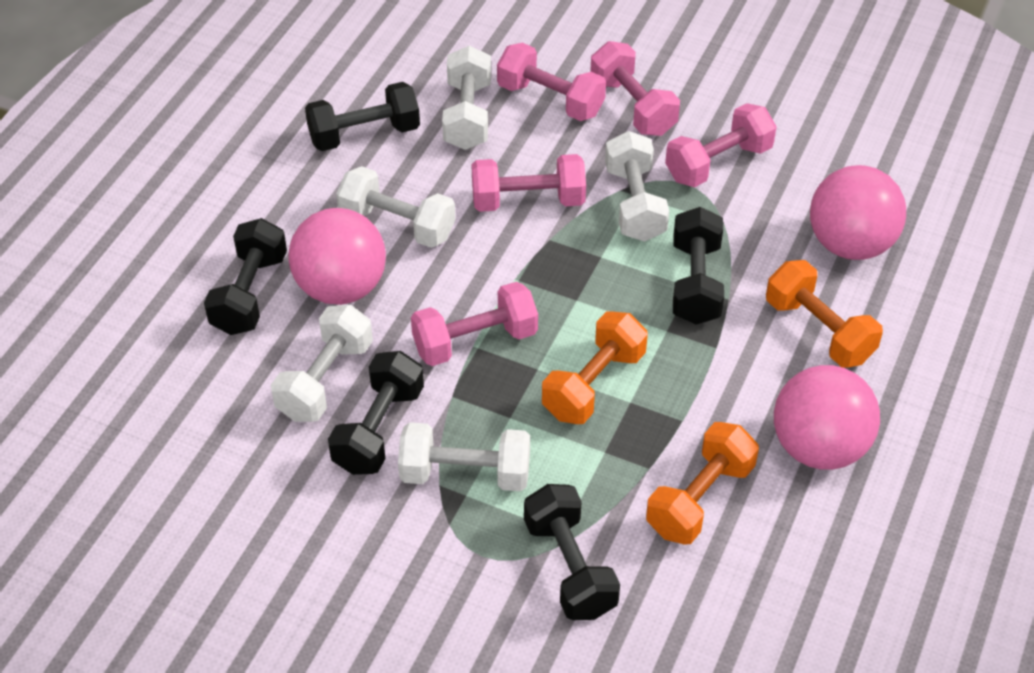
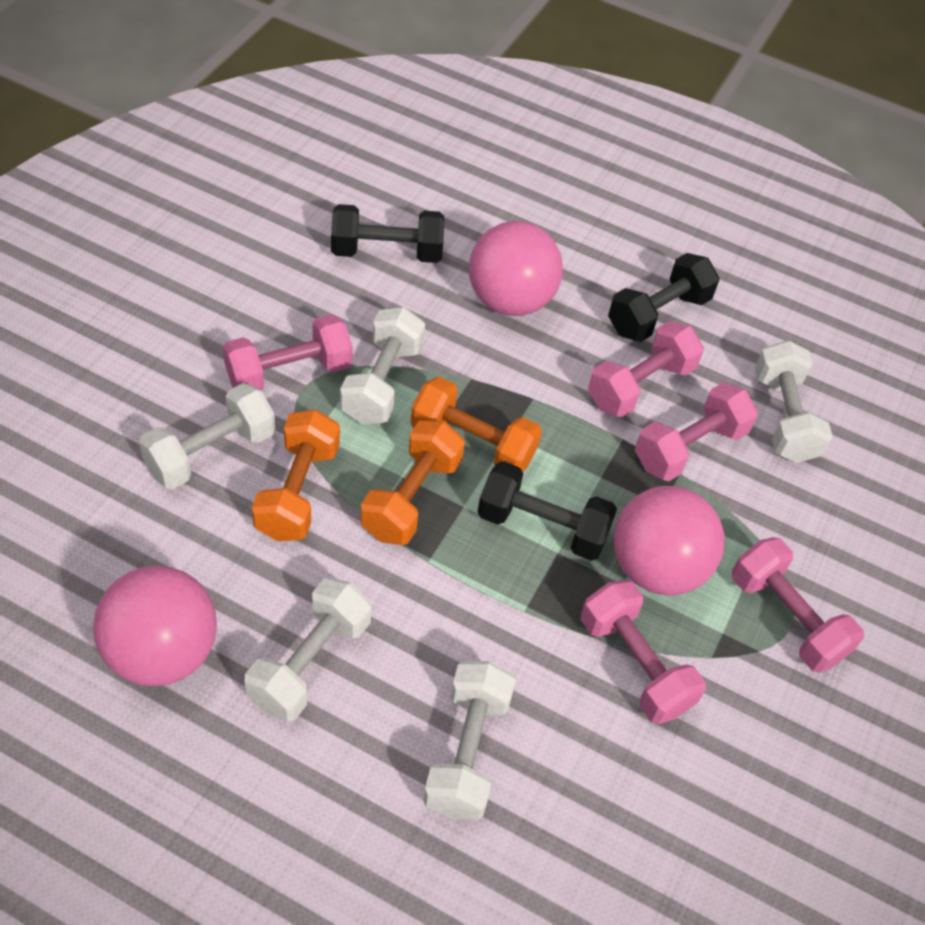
black dumbbell: 5 -> 3

